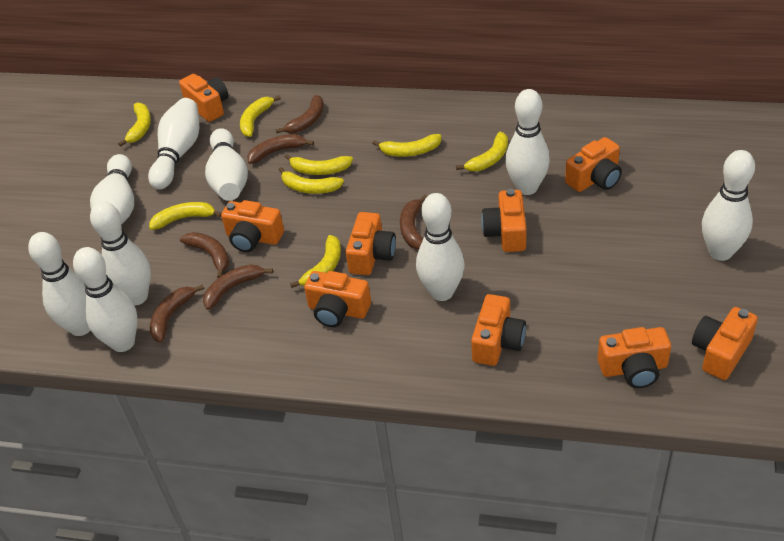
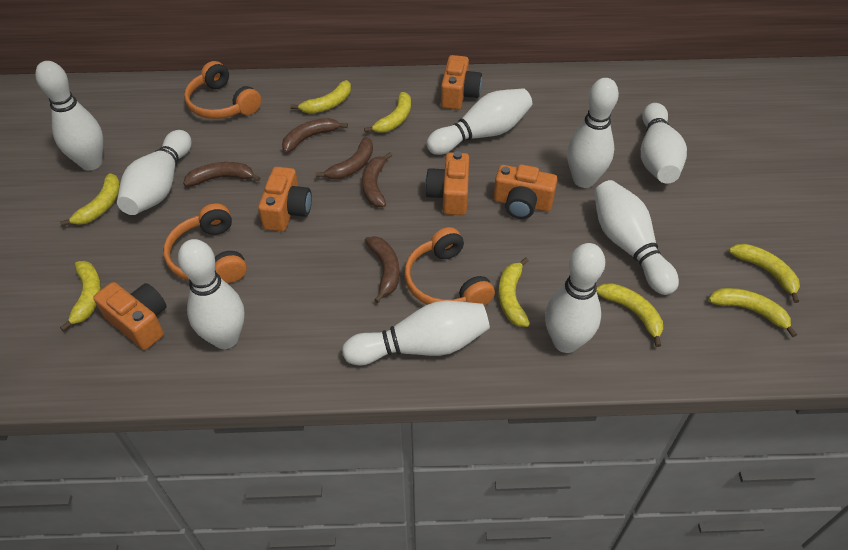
brown banana: 6 -> 5
orange camera: 9 -> 5
orange headphones: 0 -> 3

